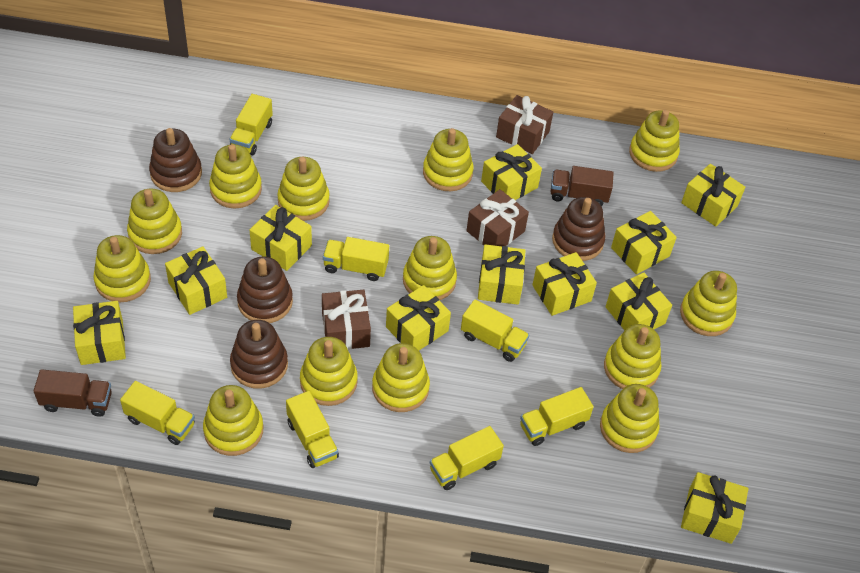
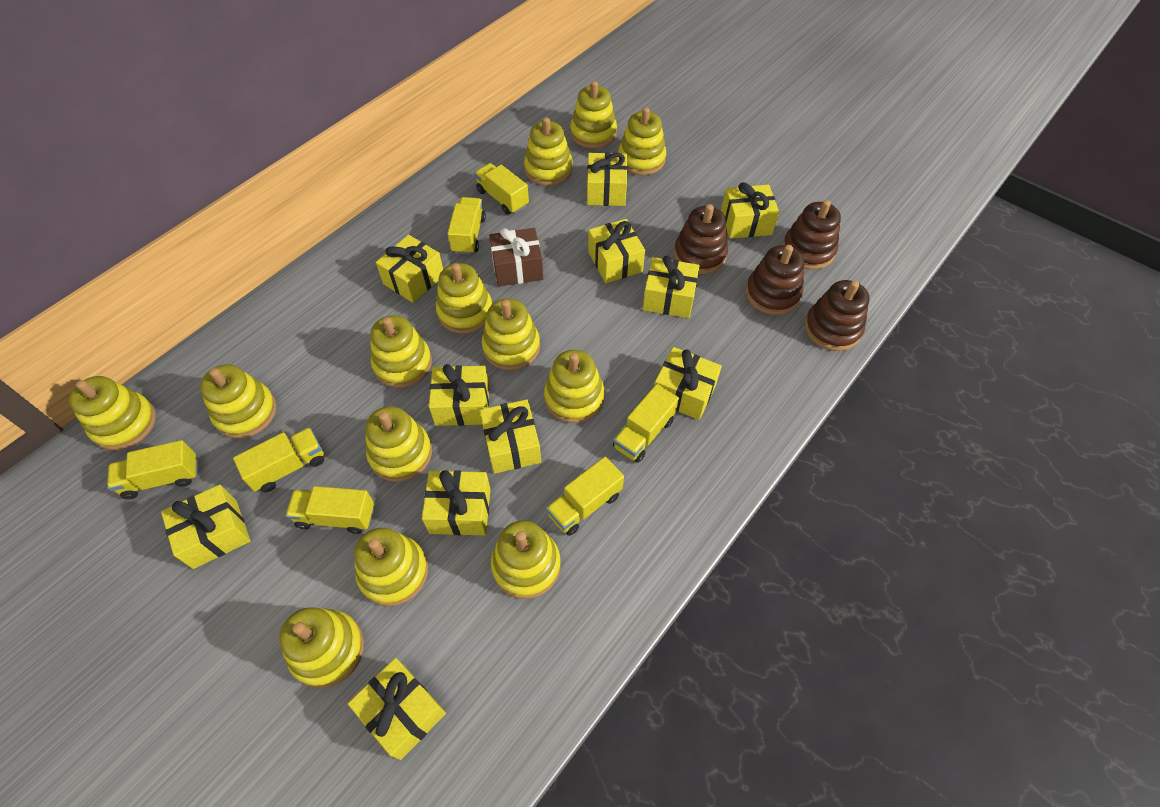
brown gift: 3 -> 1
brown truck: 2 -> 0

